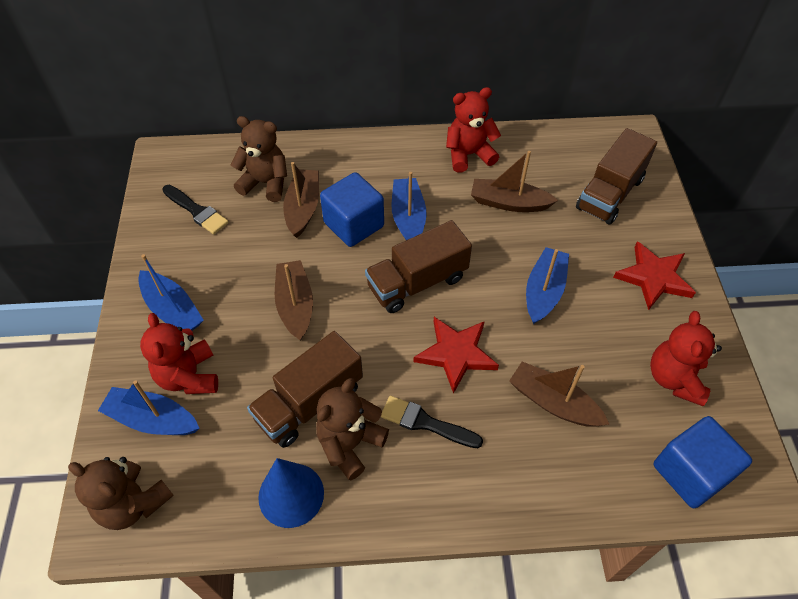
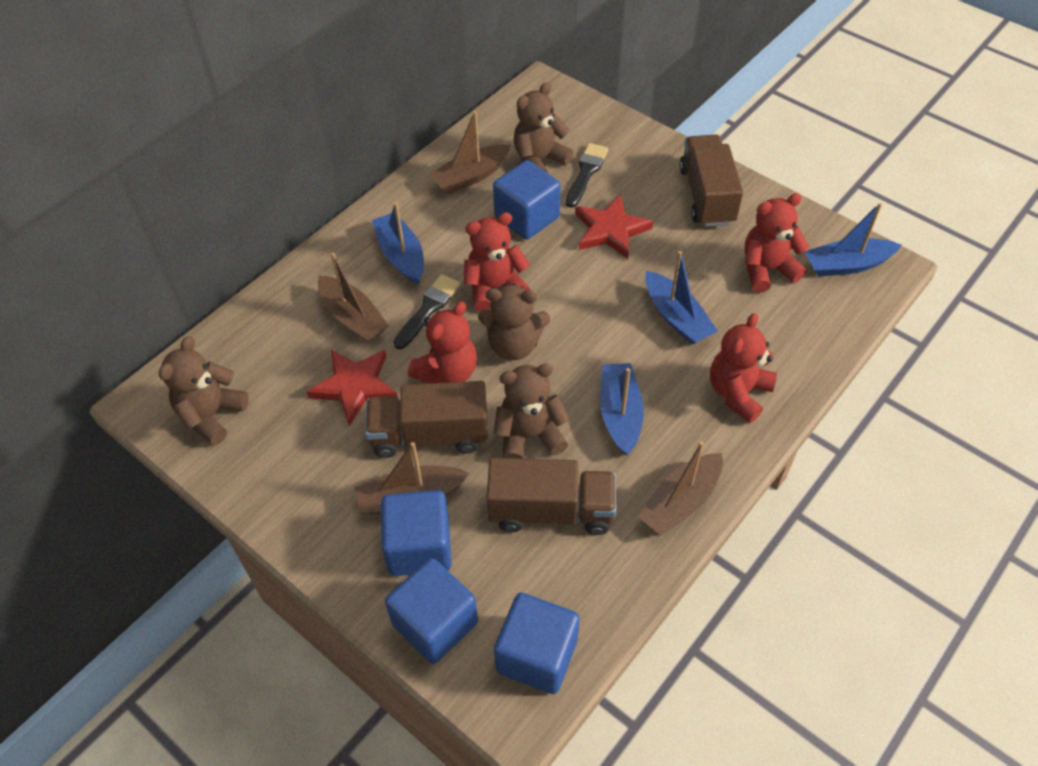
blue cone: 1 -> 0
blue cube: 2 -> 4
brown teddy bear: 3 -> 4
red teddy bear: 3 -> 4

